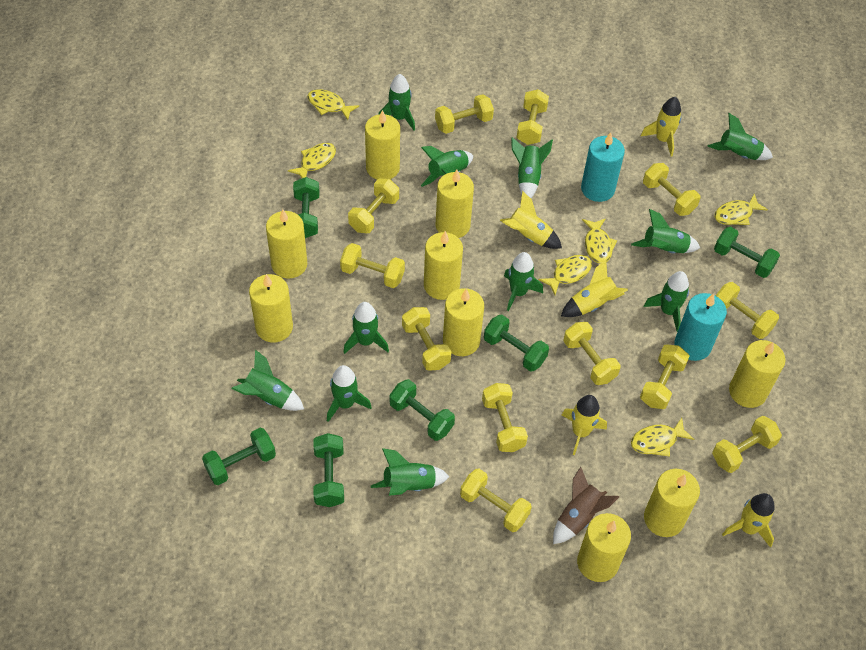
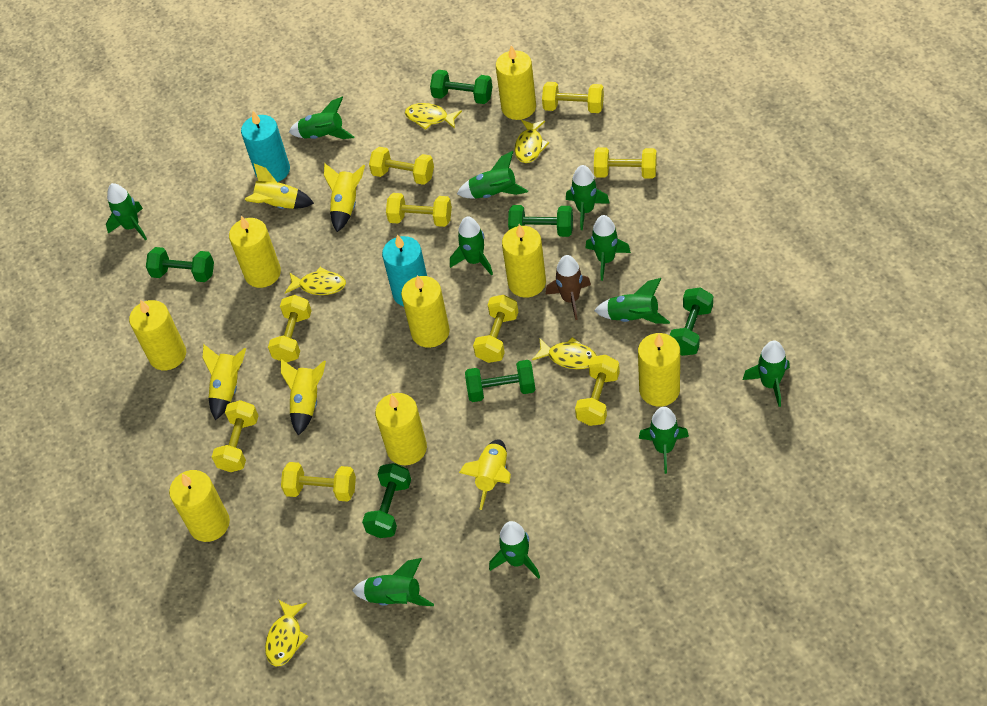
yellow candle: 9 -> 8
yellow dumbbell: 12 -> 9
yellow fish: 6 -> 5

